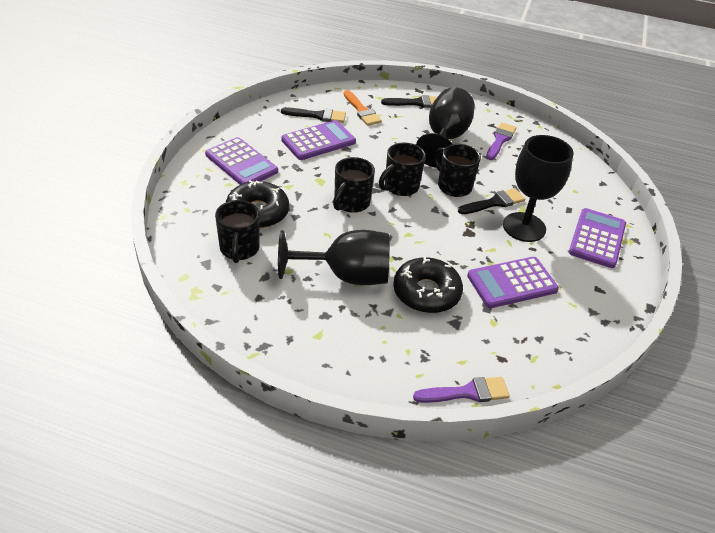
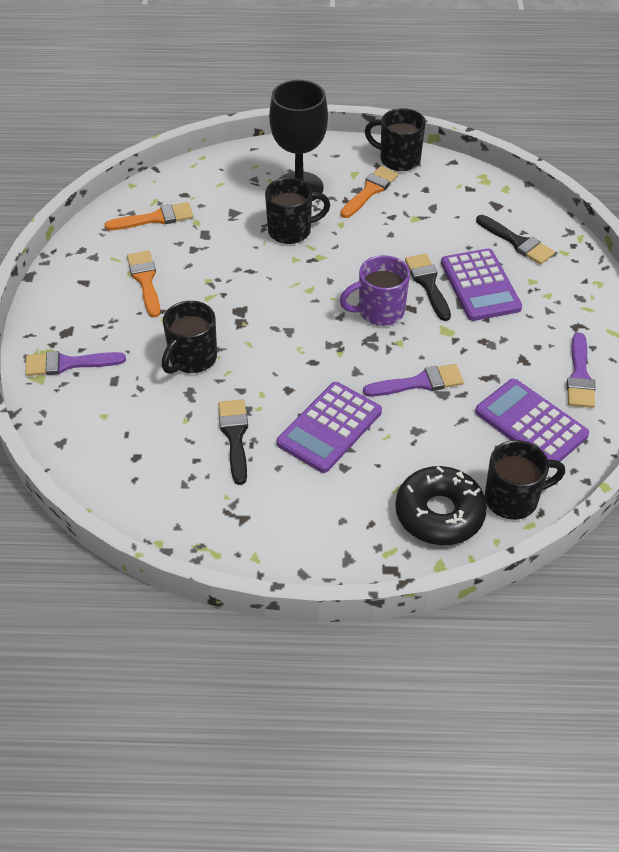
black donut: 2 -> 1
black goblet: 3 -> 1
orange brush: 1 -> 3
purple brush: 2 -> 3
purple calculator: 4 -> 3
purple mug: 0 -> 1

